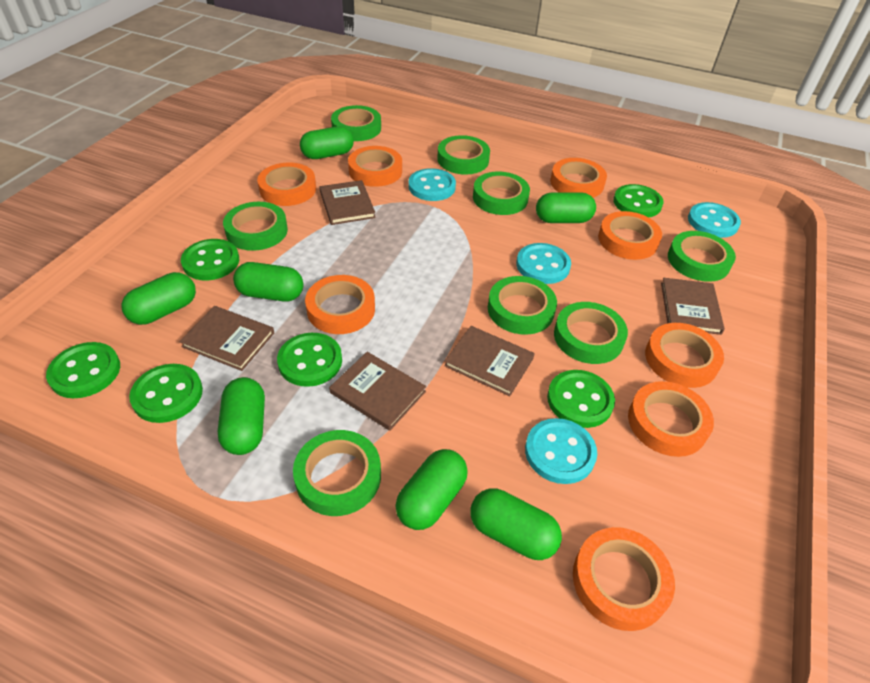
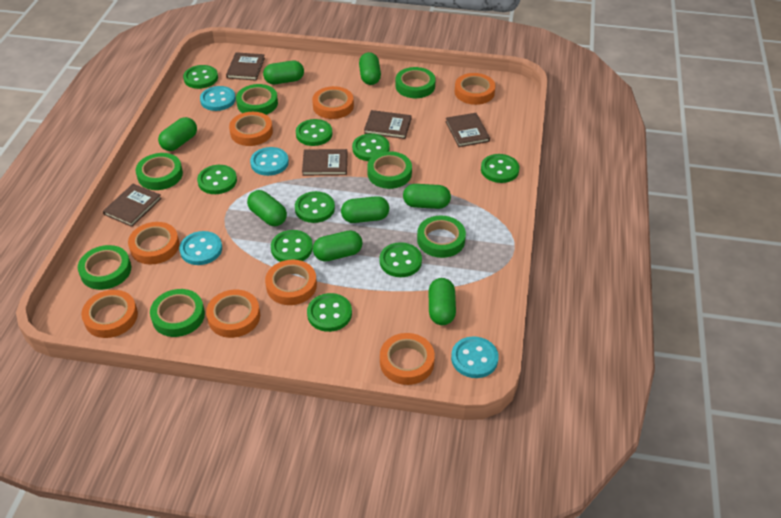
green button: 6 -> 9
green capsule: 7 -> 8
green tape: 8 -> 7

